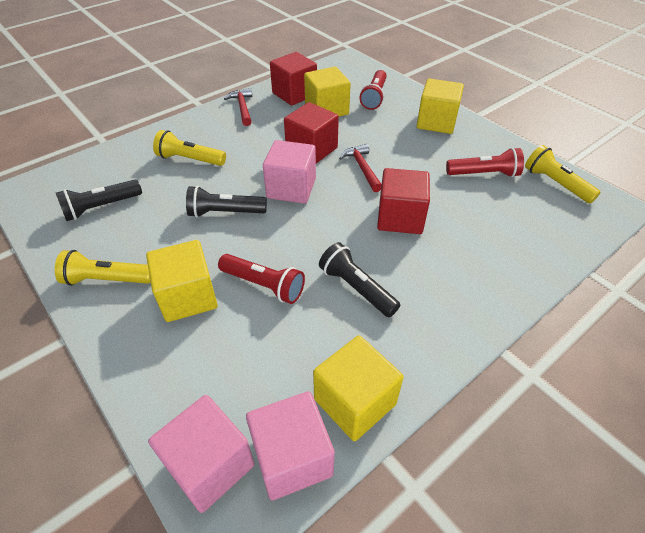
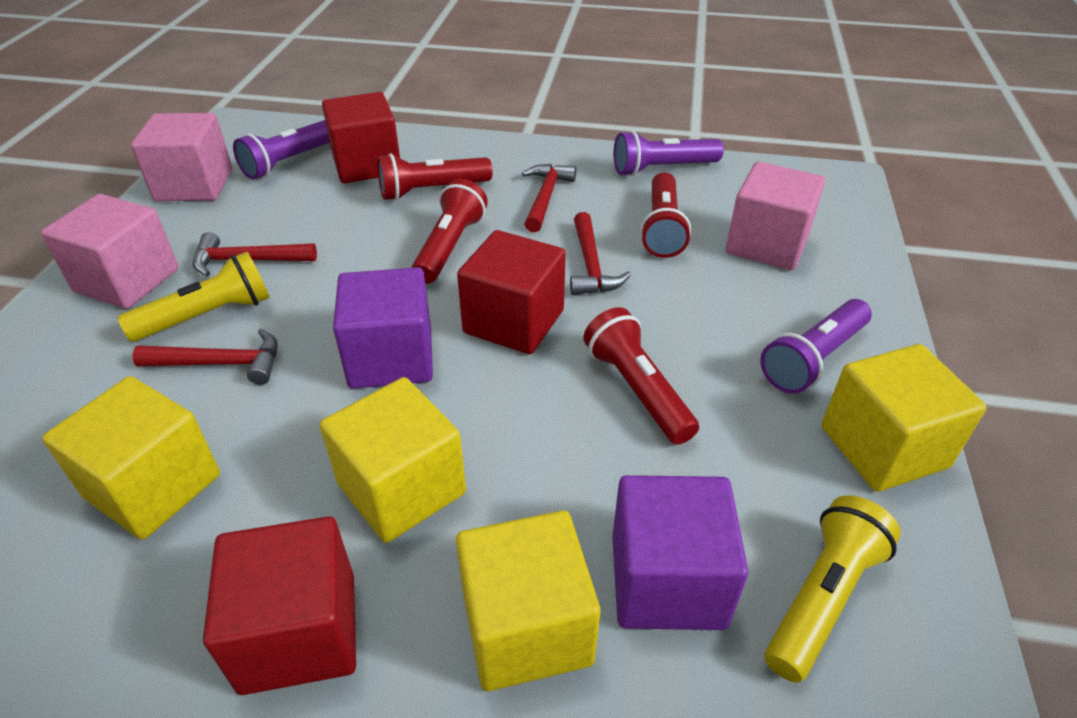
black flashlight: 3 -> 0
purple cube: 0 -> 2
purple flashlight: 0 -> 3
red flashlight: 3 -> 4
red hammer: 2 -> 4
yellow flashlight: 3 -> 2

